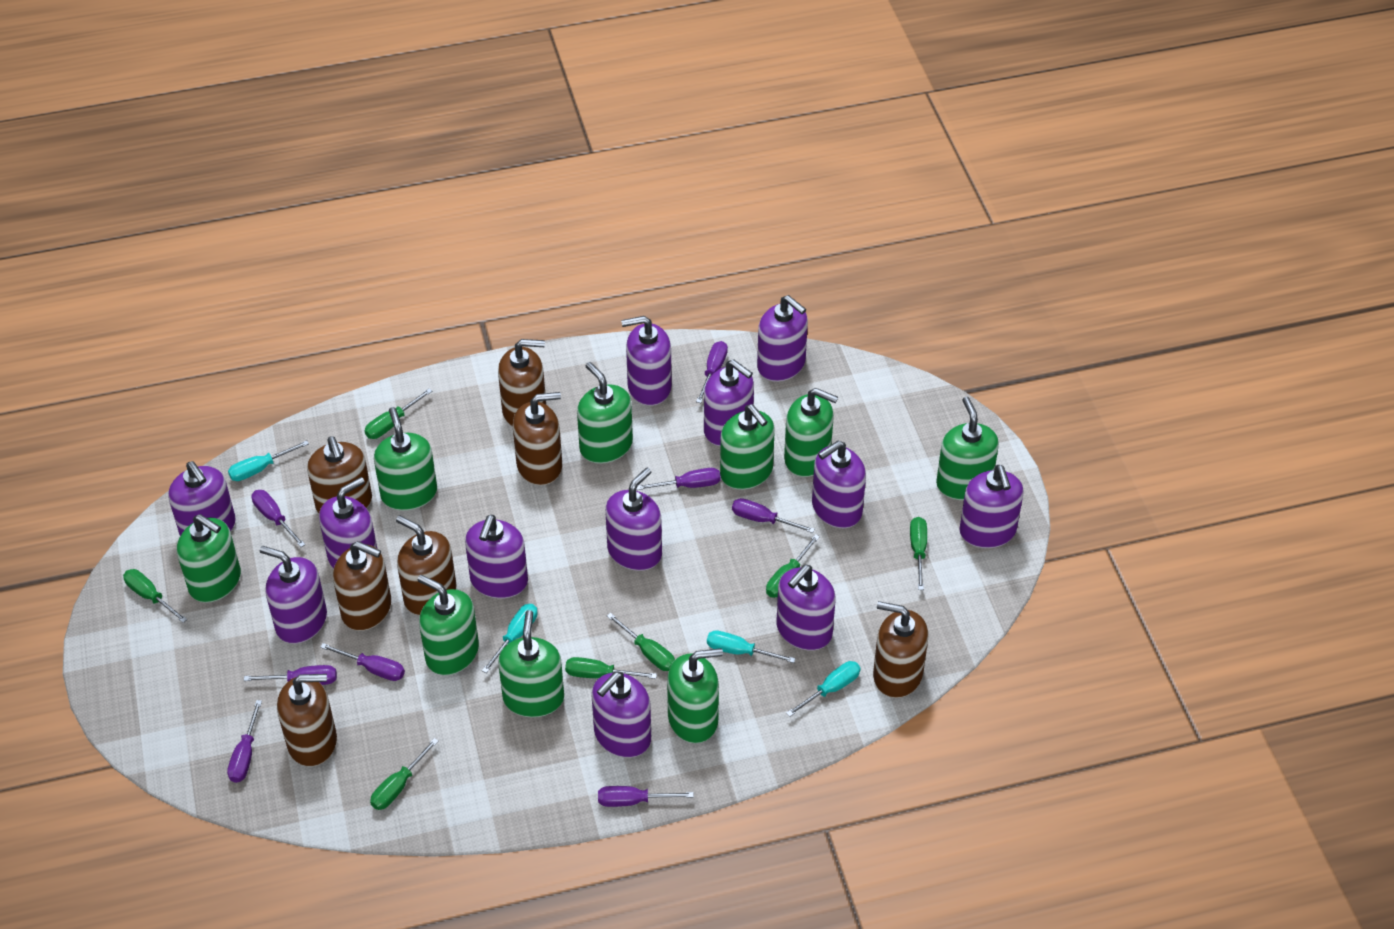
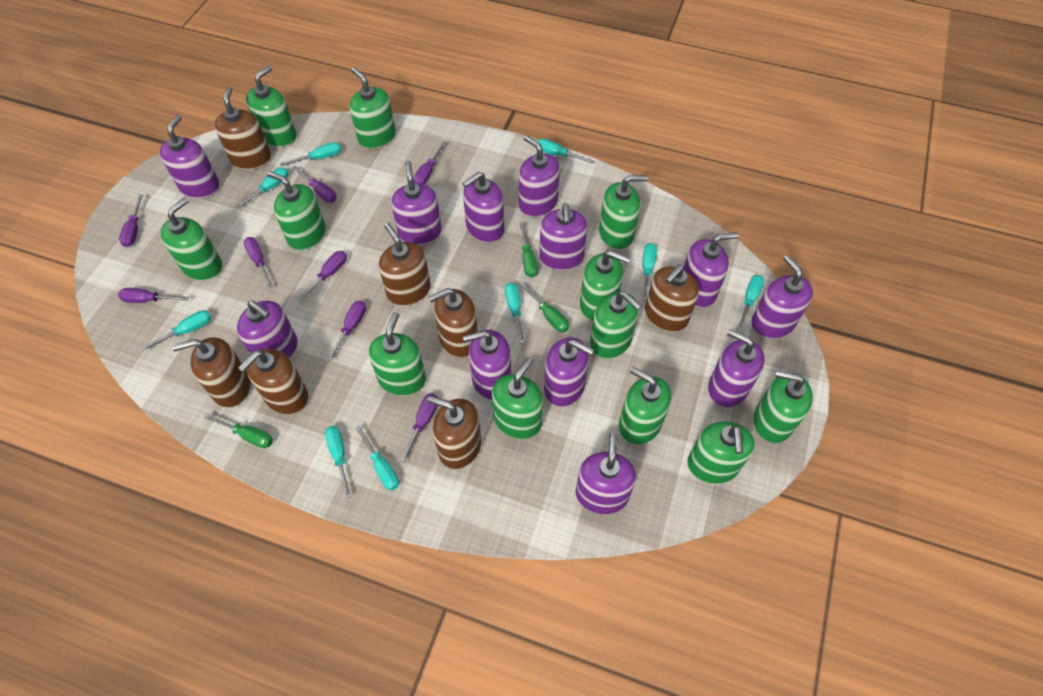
green screwdriver: 7 -> 3
green soap dispenser: 9 -> 12
turquoise screwdriver: 4 -> 9

